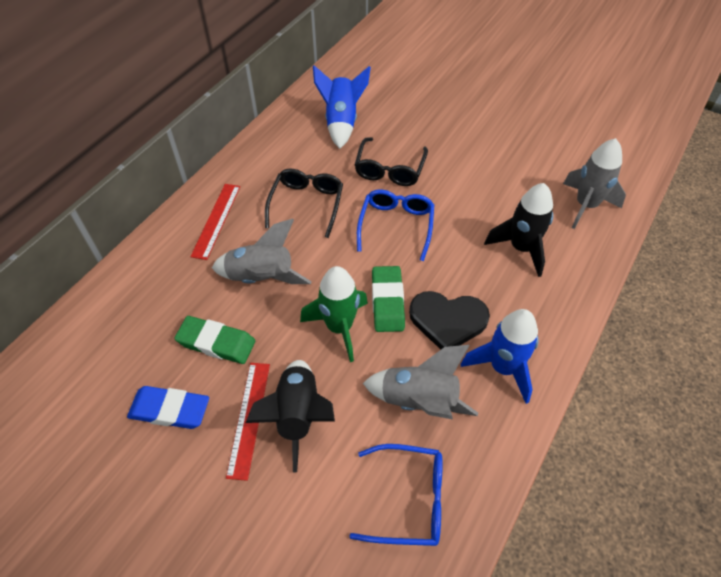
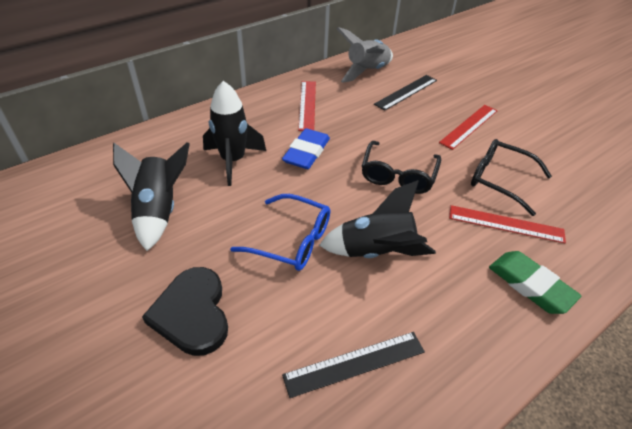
black rocket: 2 -> 3
black ruler: 0 -> 2
blue glasses: 2 -> 1
blue rocket: 2 -> 0
green eraser: 2 -> 1
green rocket: 1 -> 0
grey rocket: 3 -> 1
red ruler: 2 -> 3

